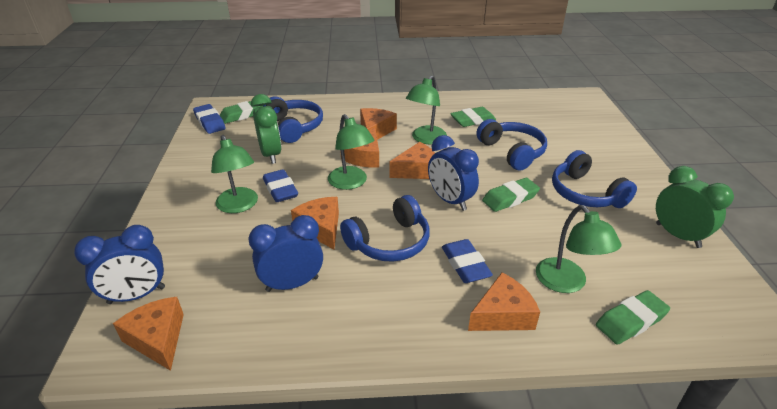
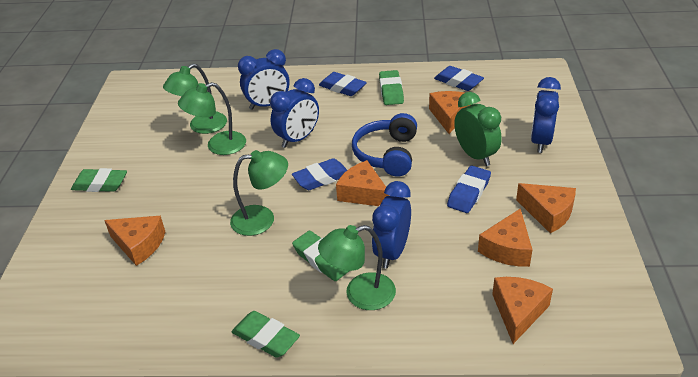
blue clock: 3 -> 4
blue eraser: 3 -> 4
blue headphones: 4 -> 1
green clock: 2 -> 1

